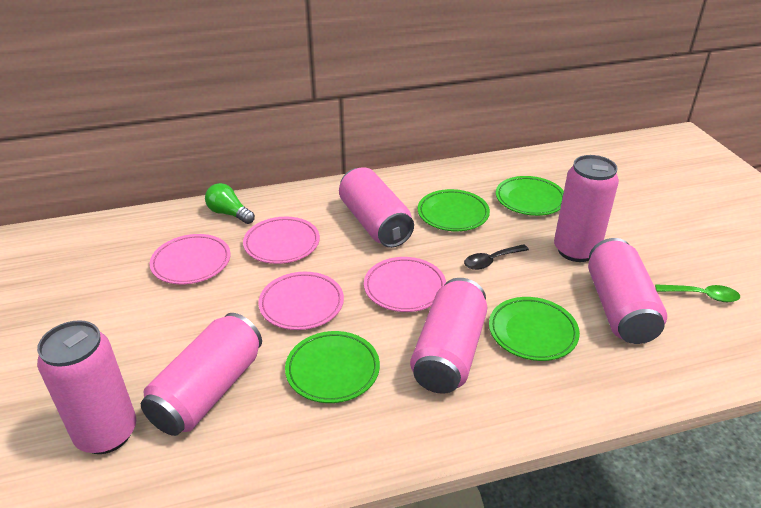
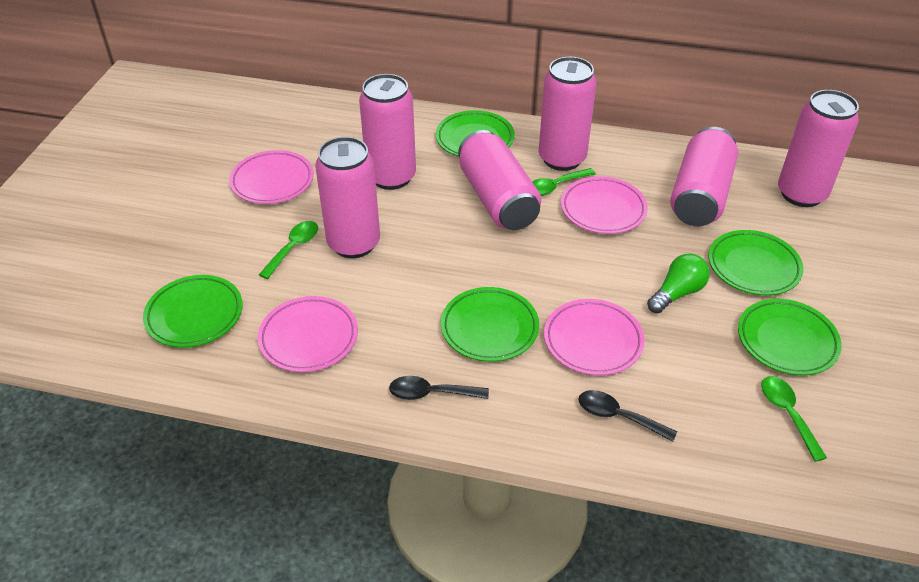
black spoon: 1 -> 2
green plate: 4 -> 5
green spoon: 1 -> 3

